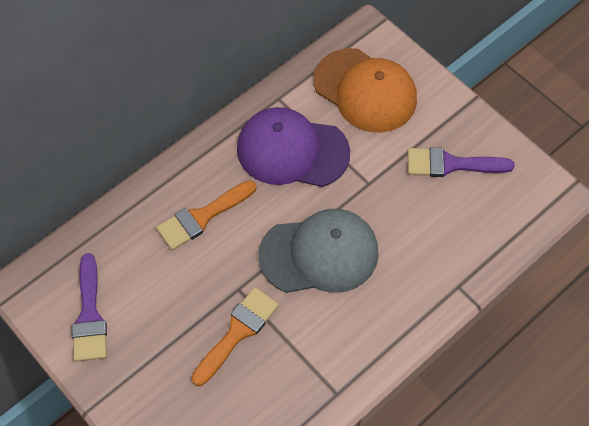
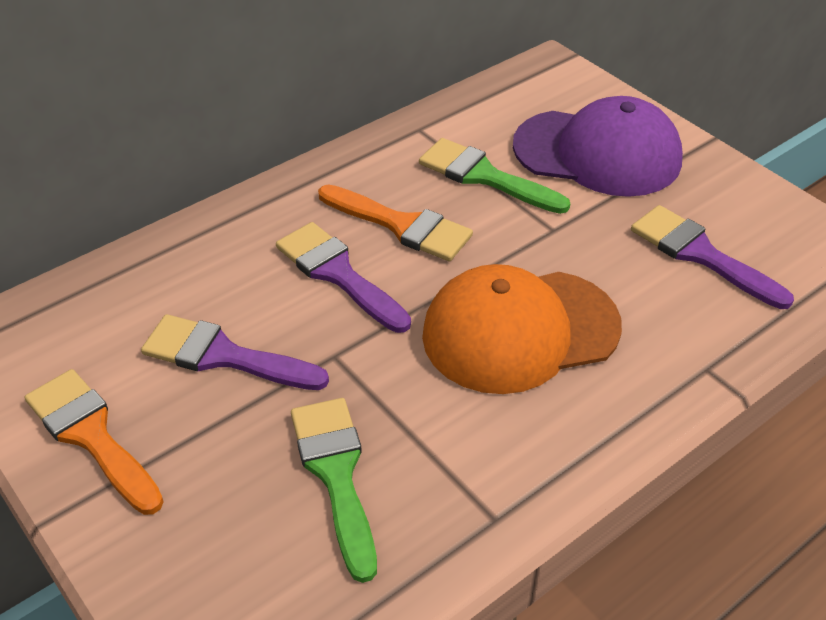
green brush: 0 -> 2
grey cap: 1 -> 0
purple brush: 2 -> 3

